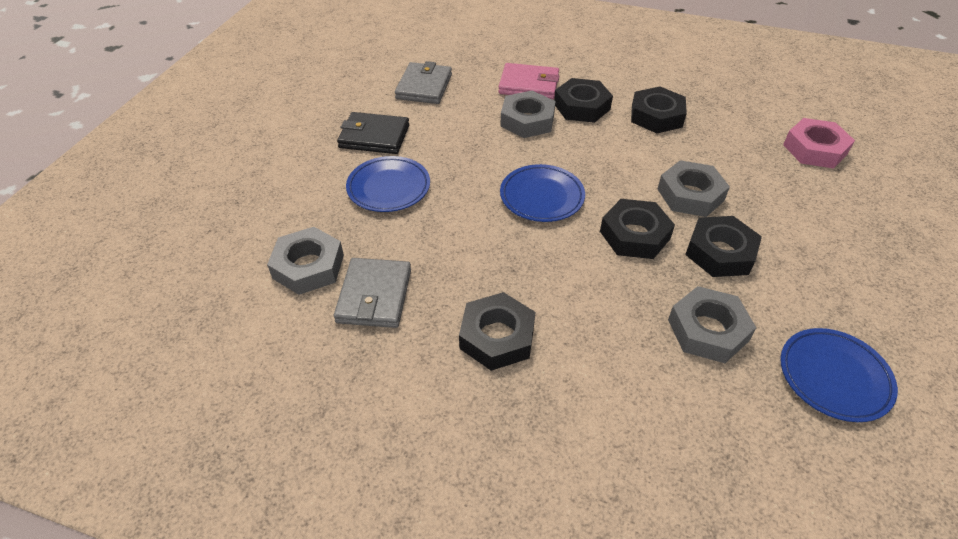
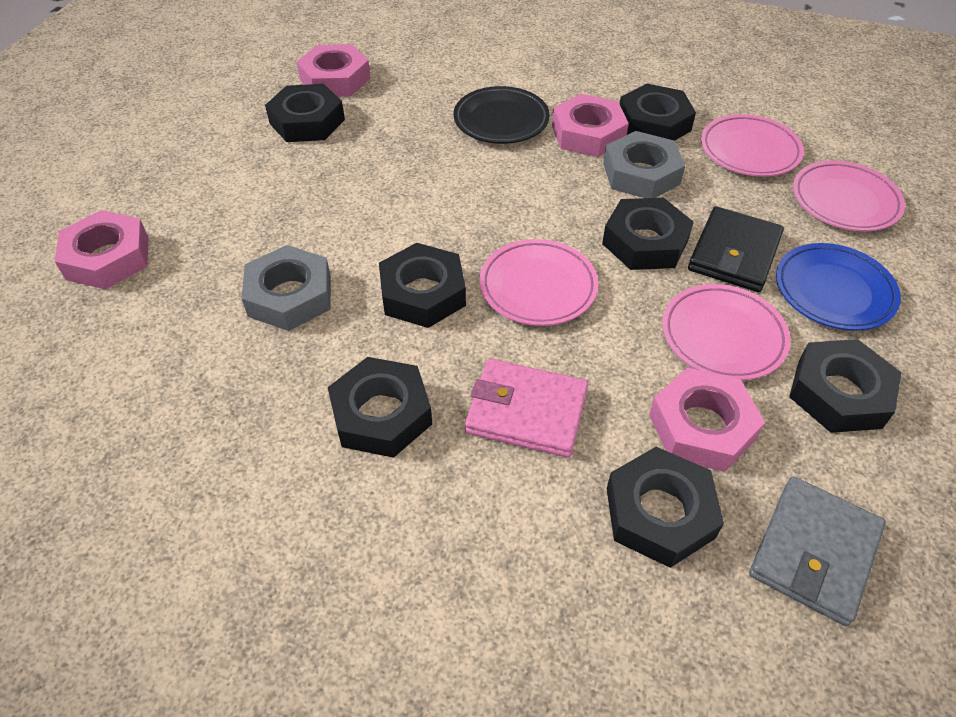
black nut: 5 -> 7
black plate: 0 -> 1
blue plate: 3 -> 1
grey nut: 4 -> 2
grey wallet: 2 -> 1
pink nut: 1 -> 4
pink plate: 0 -> 4

